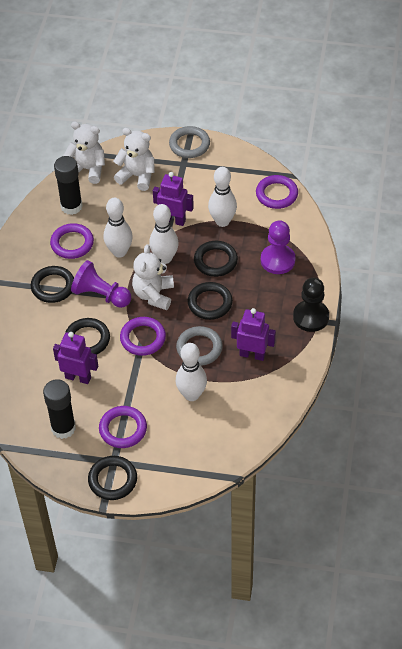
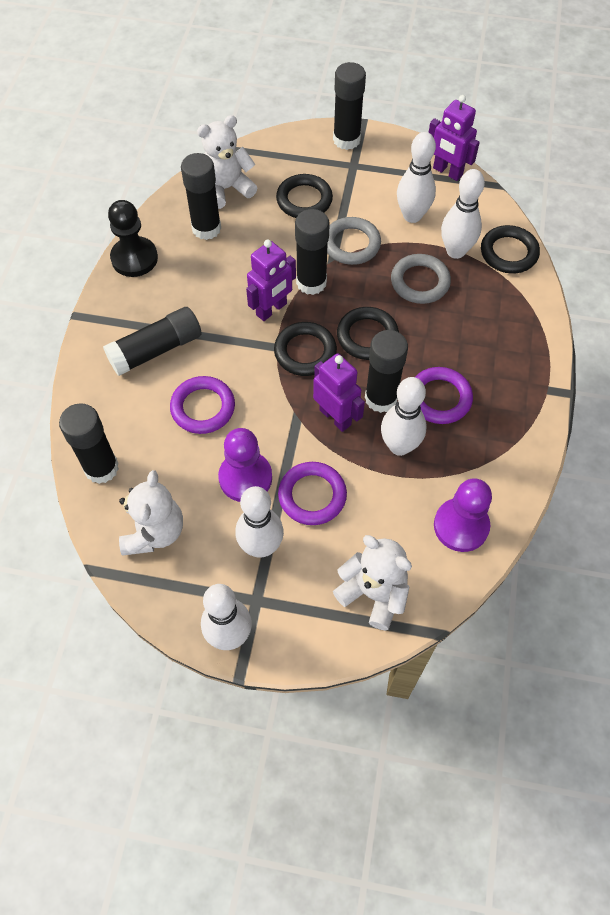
black glue stick: 2 -> 6
black ring: 5 -> 4
purple ring: 4 -> 3
white bowling pin: 4 -> 5

